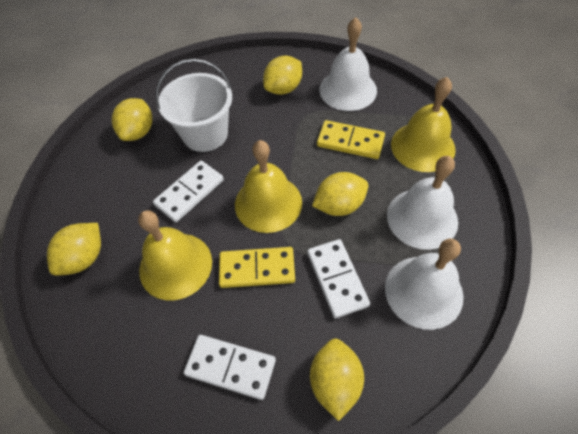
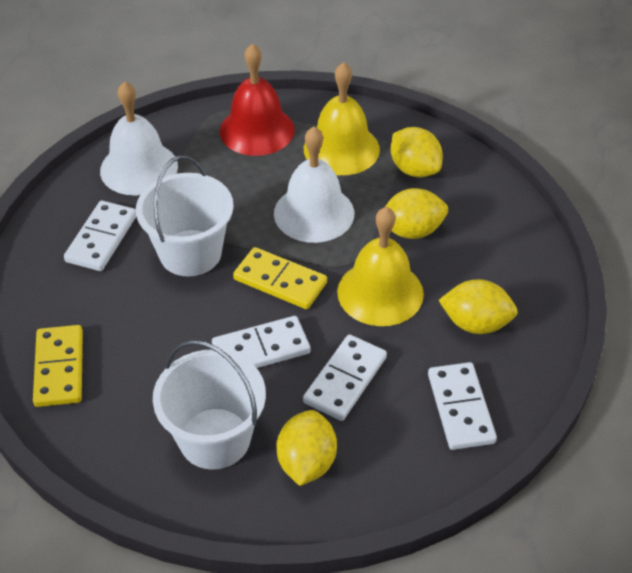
red bell: 0 -> 1
white bell: 3 -> 2
white bucket: 1 -> 2
white domino: 3 -> 4
yellow bell: 3 -> 2
yellow lemon: 5 -> 4

